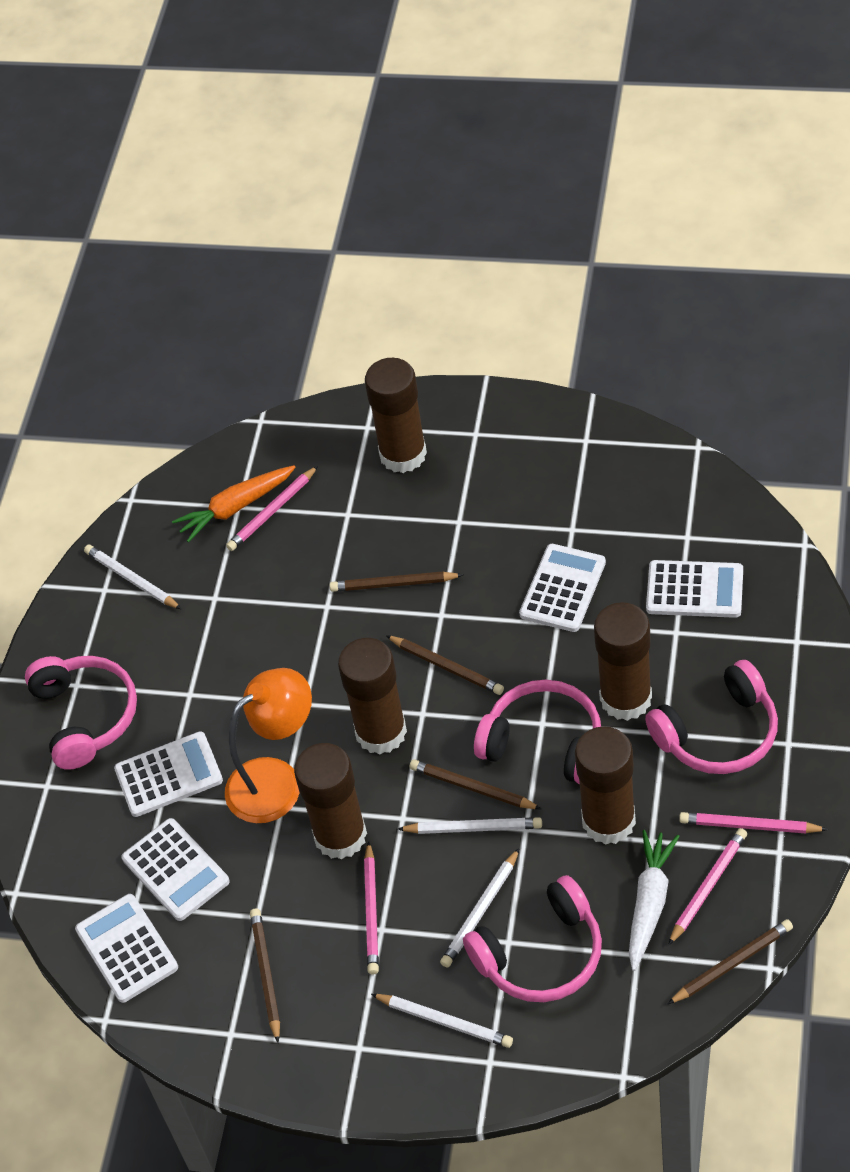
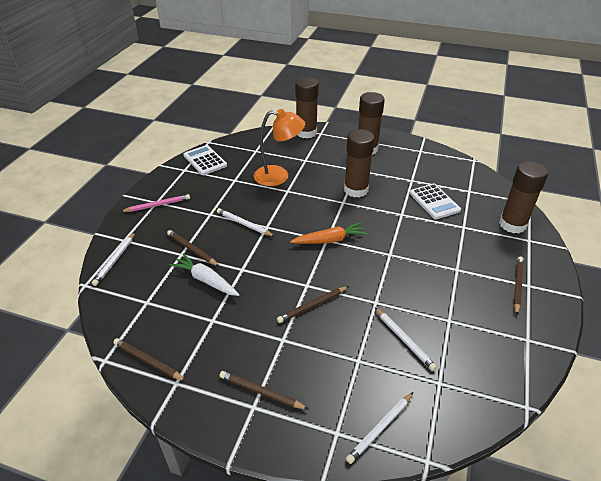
brown glue stick: 5 -> 4
pink headphones: 4 -> 0
pink pencil: 4 -> 1
white calculator: 5 -> 2

